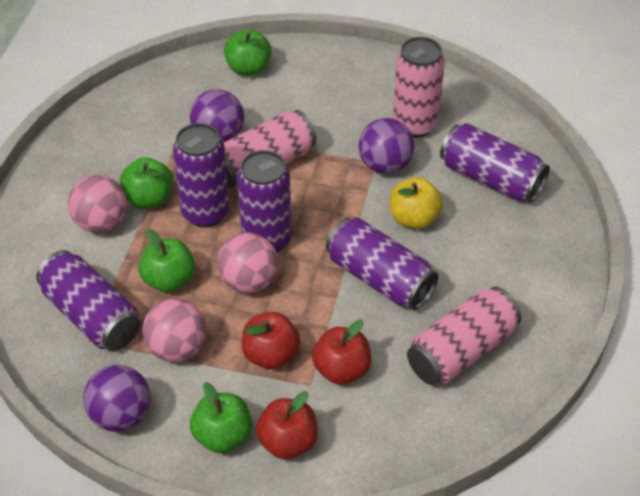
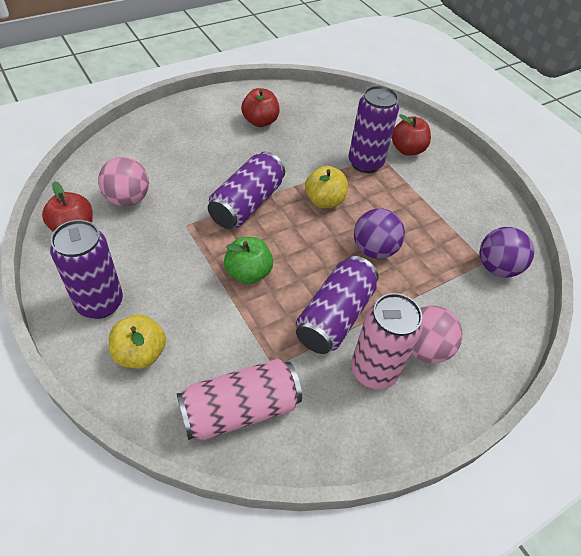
green apple: 4 -> 1
pink ball: 3 -> 2
pink can: 3 -> 2
purple ball: 3 -> 2
purple can: 5 -> 4
yellow apple: 1 -> 2

